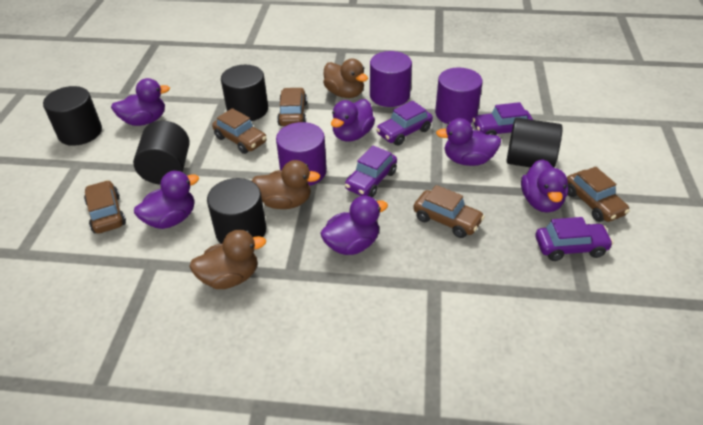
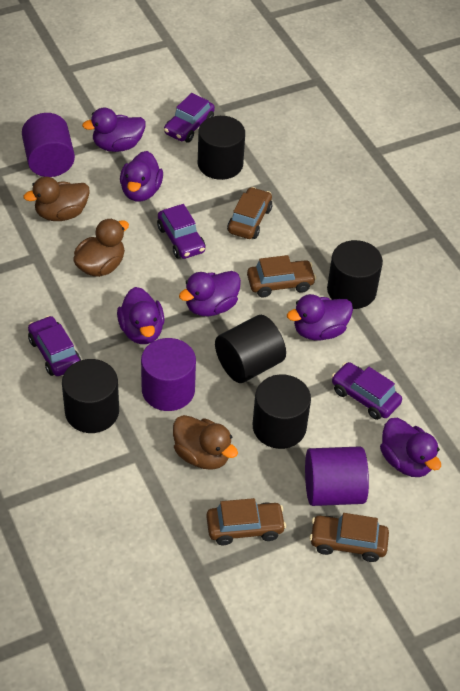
brown car: 5 -> 4

